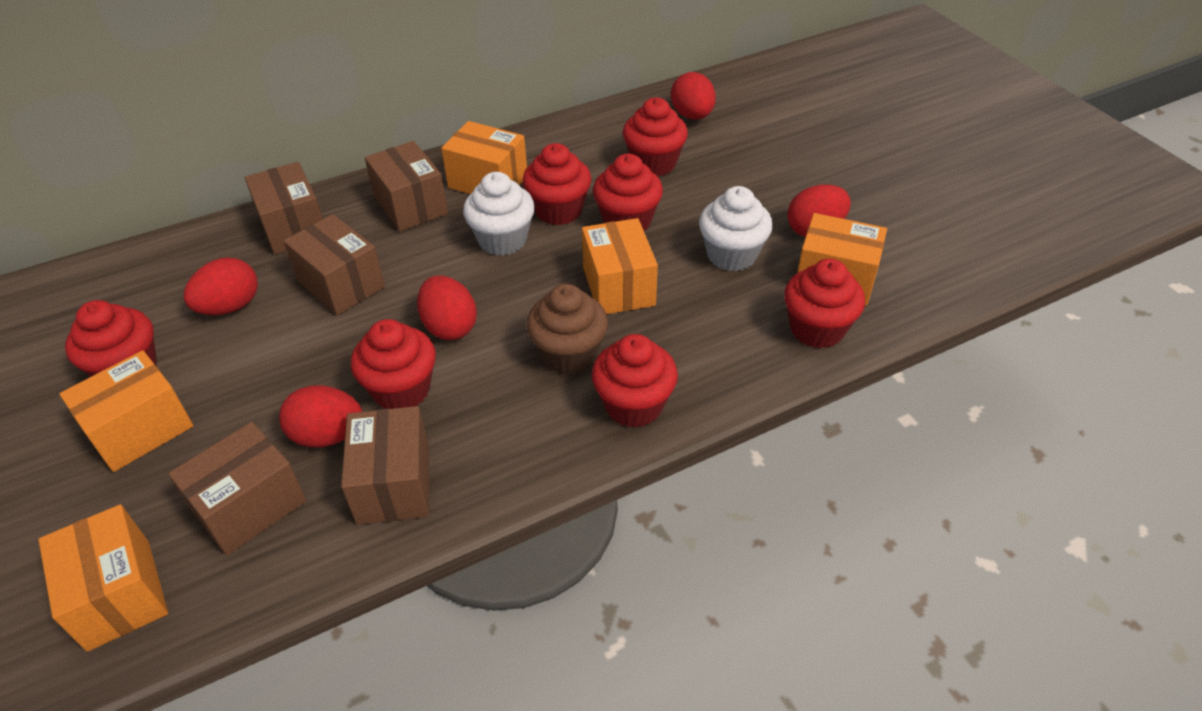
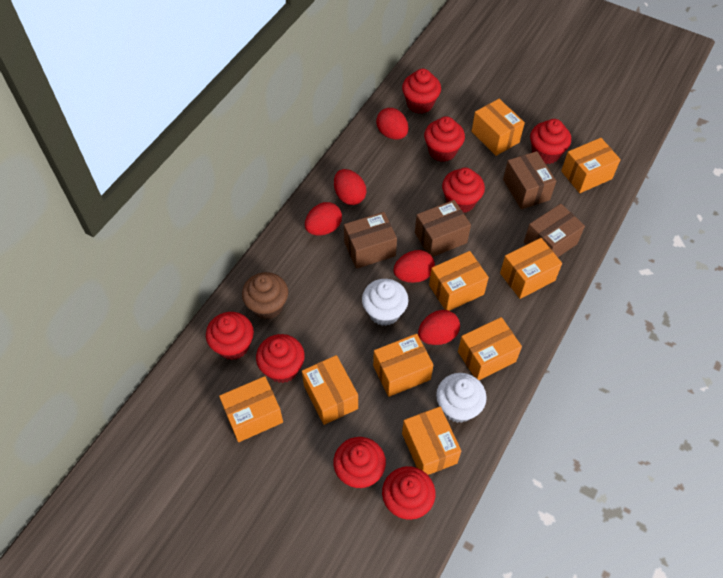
brown box: 5 -> 4
orange box: 5 -> 9
red cupcake: 7 -> 8

